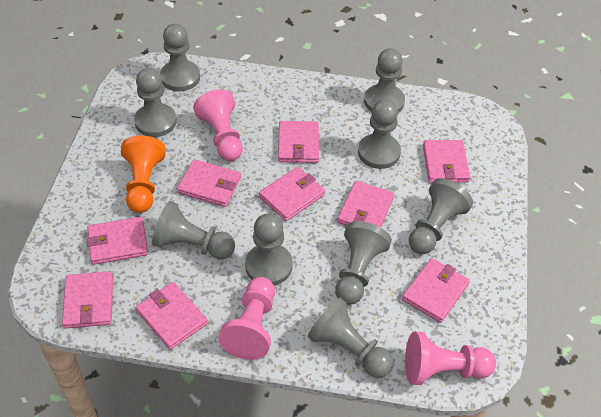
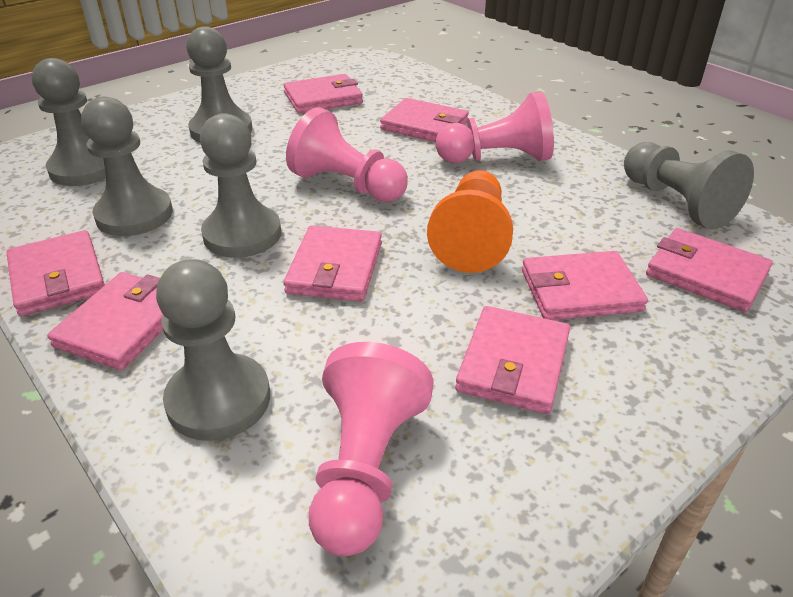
grey pawn: 9 -> 6
pink wallet: 9 -> 8

